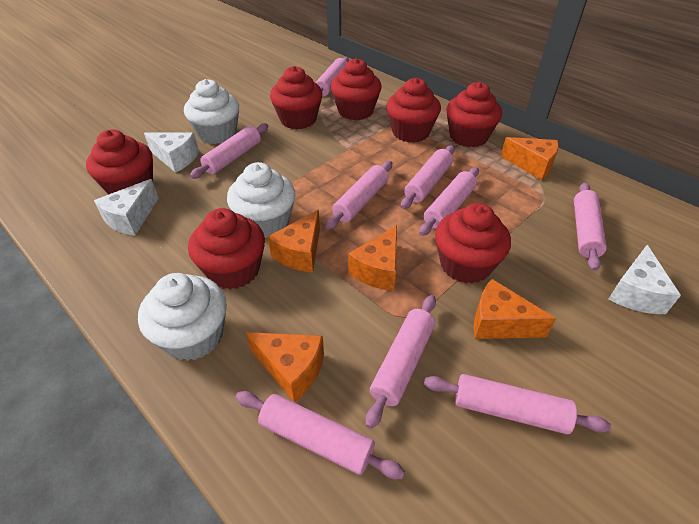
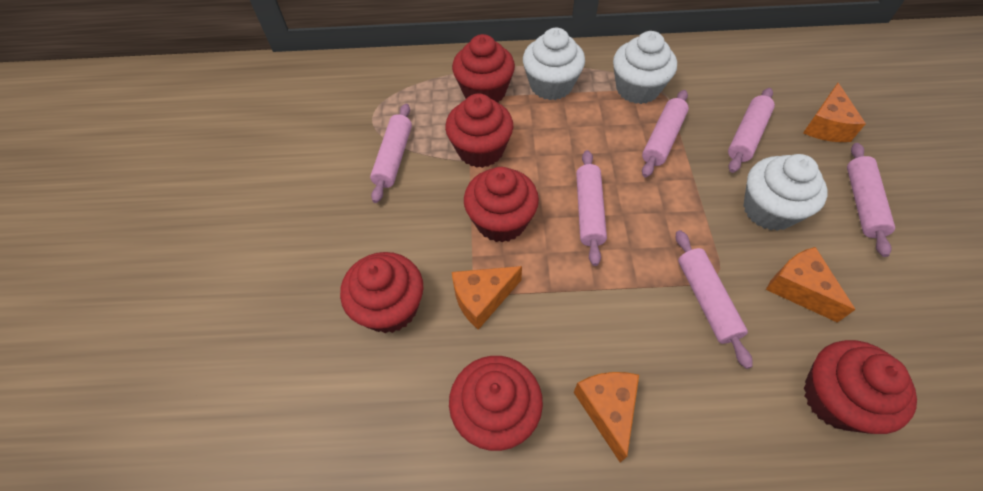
orange cheese: 5 -> 4
pink rolling pin: 9 -> 6
red cupcake: 7 -> 6
white cheese: 3 -> 0

